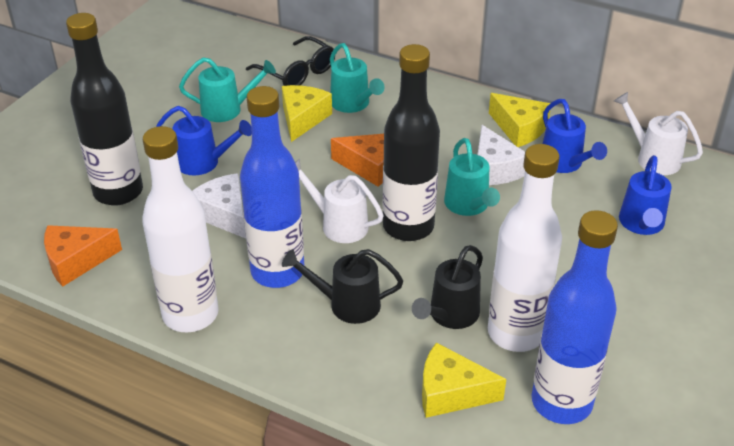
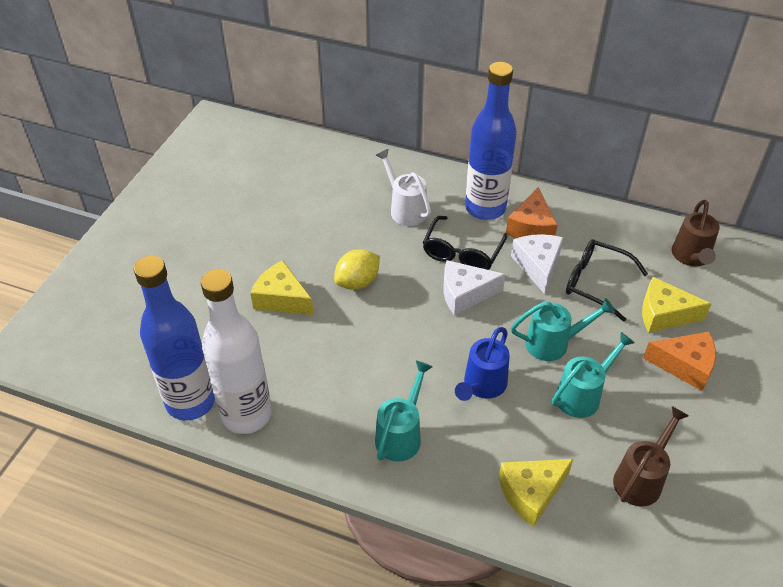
black bottle: 2 -> 0
black glasses: 1 -> 2
black watering can: 2 -> 0
blue watering can: 3 -> 1
brown watering can: 0 -> 2
white bottle: 2 -> 1
white watering can: 2 -> 1
yellow lemon: 0 -> 1

